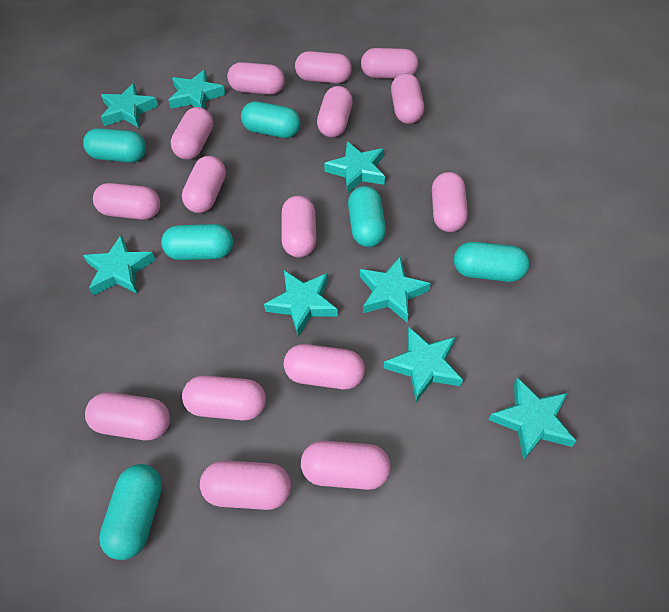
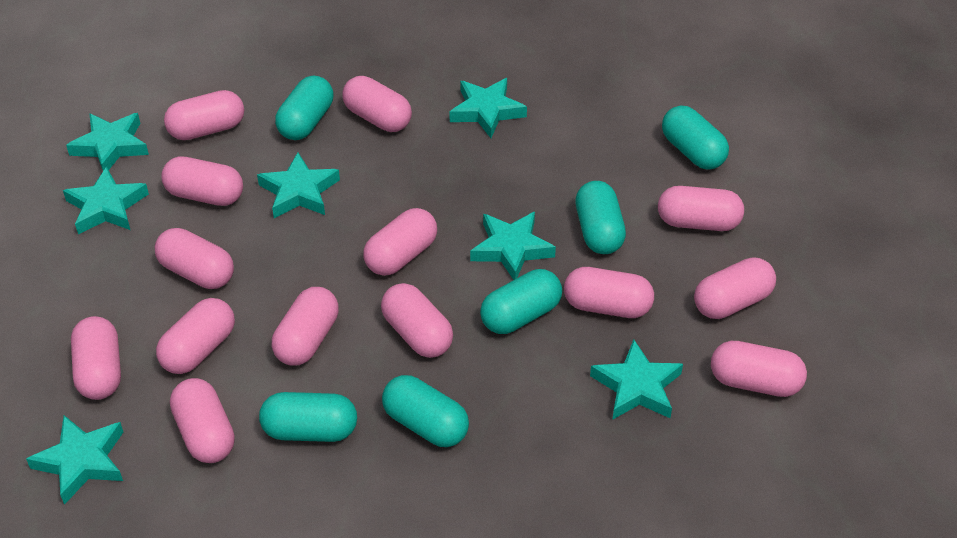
pink capsule: 15 -> 14
turquoise star: 8 -> 7

